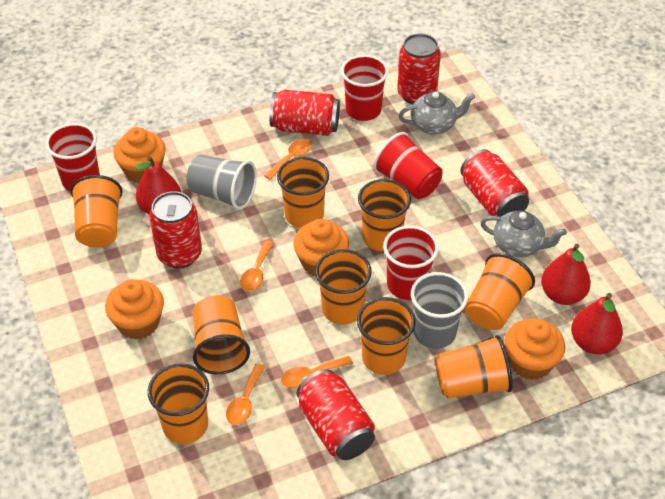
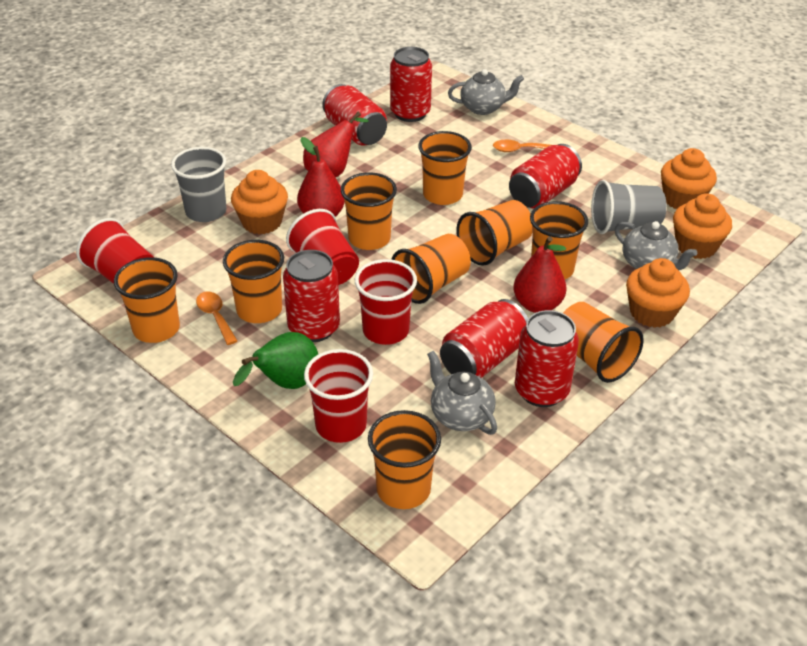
green pear: 0 -> 1
grey teapot: 2 -> 3
orange spoon: 4 -> 2
red can: 5 -> 6

